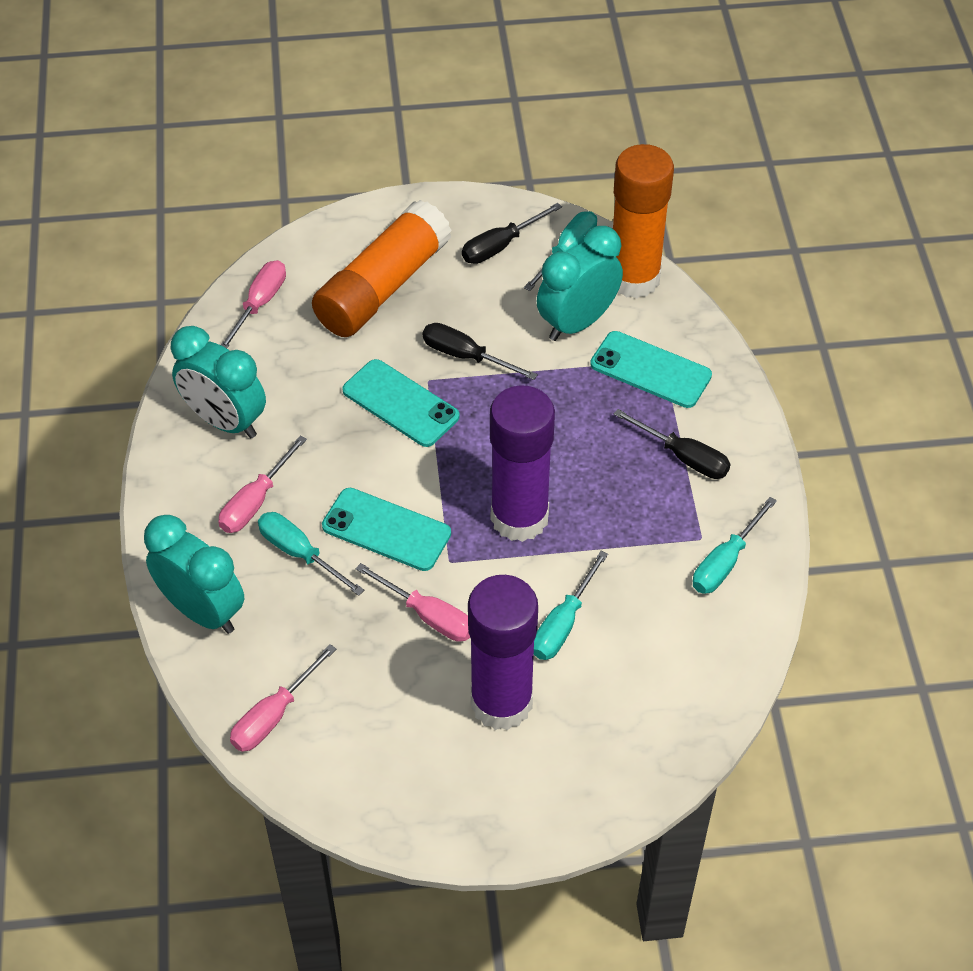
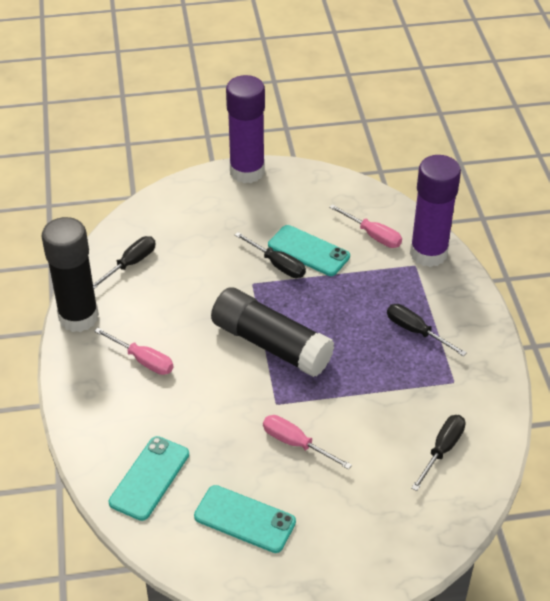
black glue stick: 0 -> 2
black screwdriver: 3 -> 4
orange glue stick: 2 -> 0
pink screwdriver: 4 -> 3
turquoise clock: 3 -> 0
turquoise screwdriver: 4 -> 0

